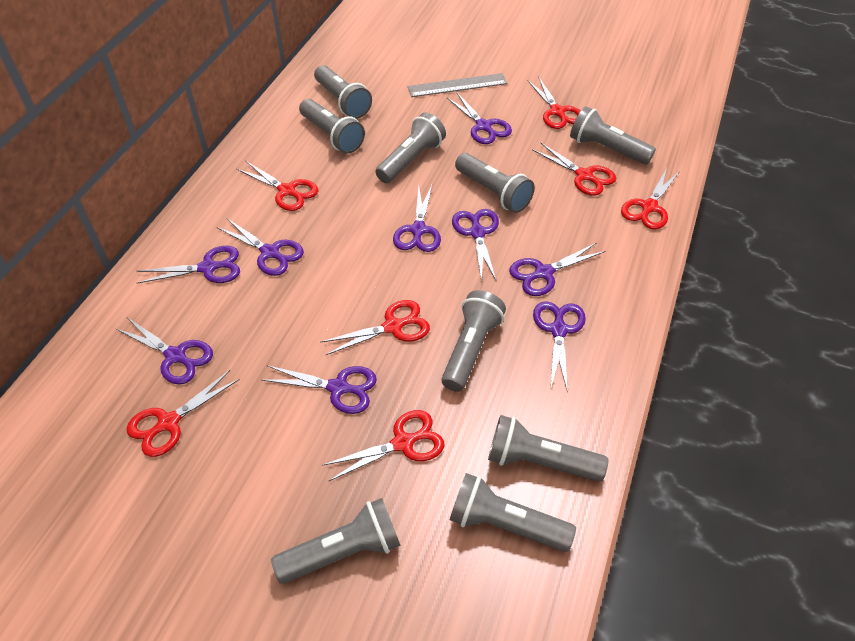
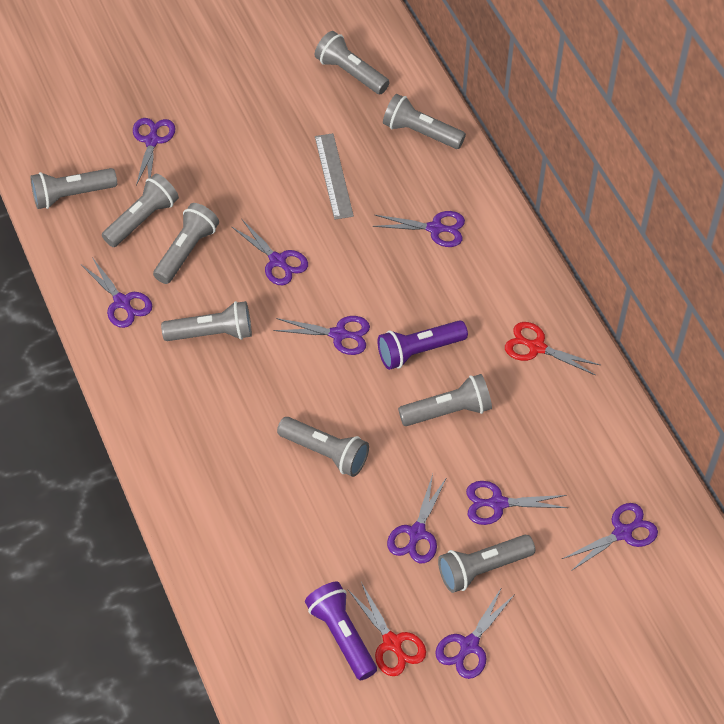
purple flashlight: 0 -> 2
red scissors: 7 -> 2

